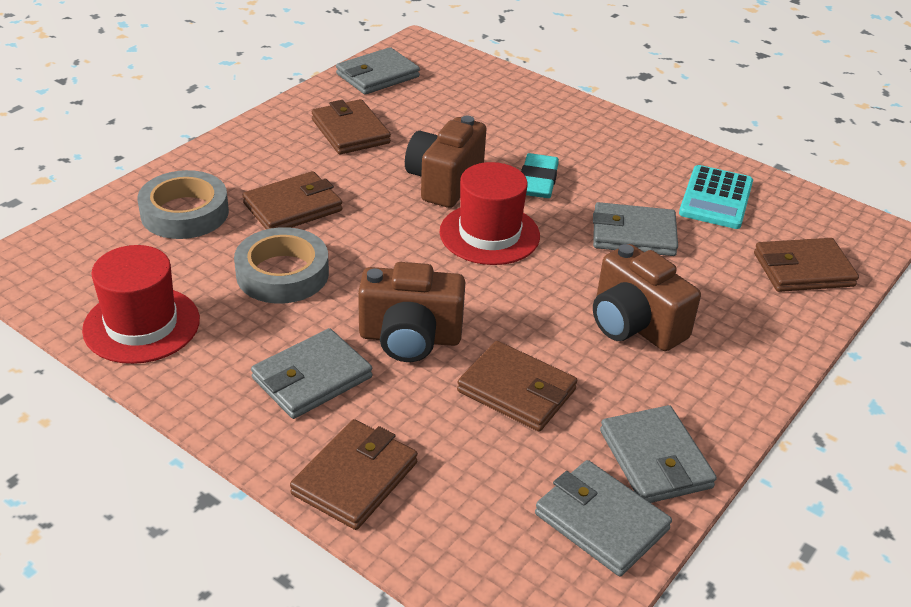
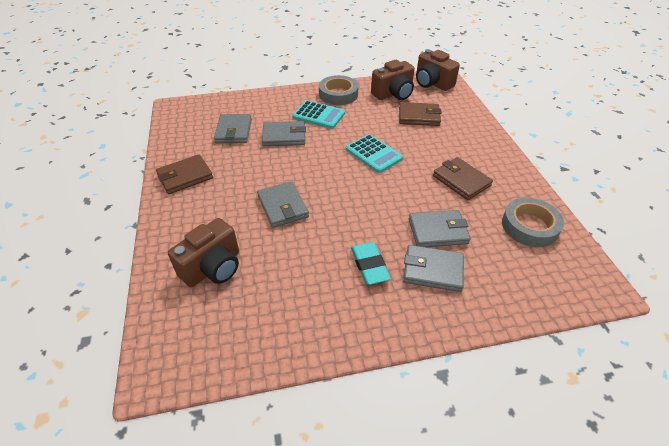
brown wallet: 5 -> 3
red hat: 2 -> 0
turquoise calculator: 1 -> 2

